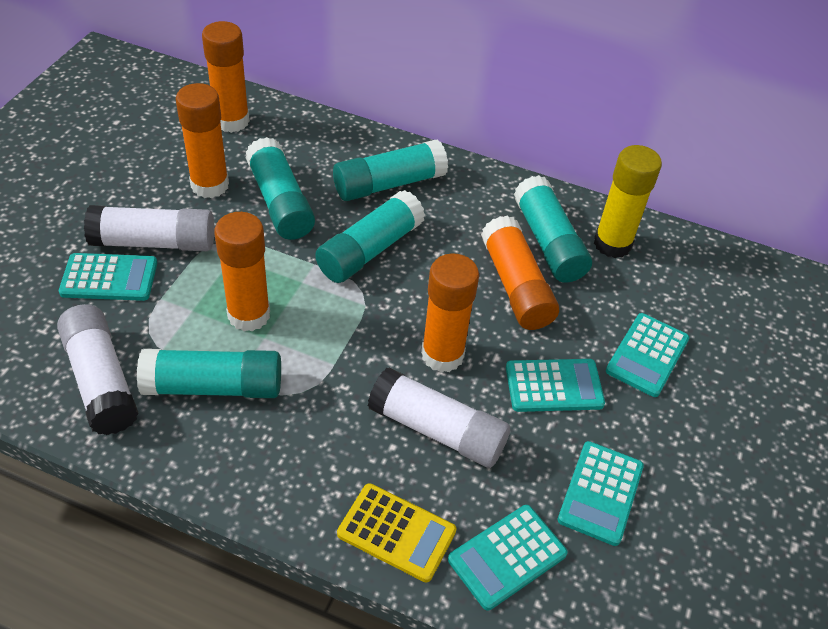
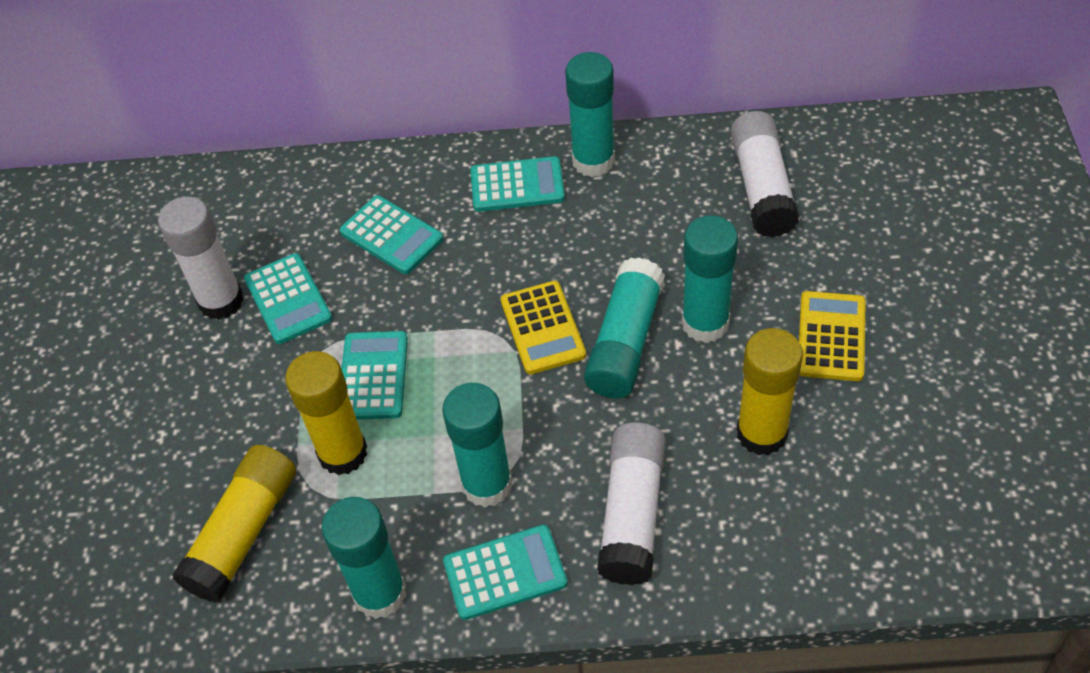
orange glue stick: 5 -> 0
yellow calculator: 1 -> 2
yellow glue stick: 1 -> 3

